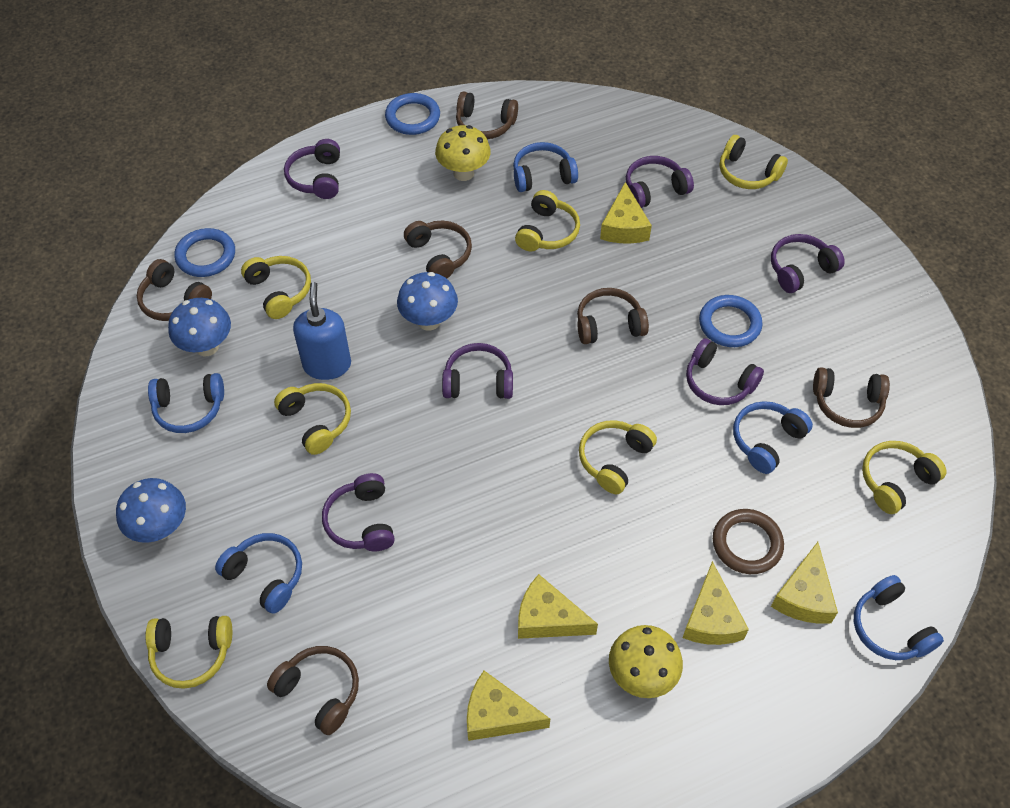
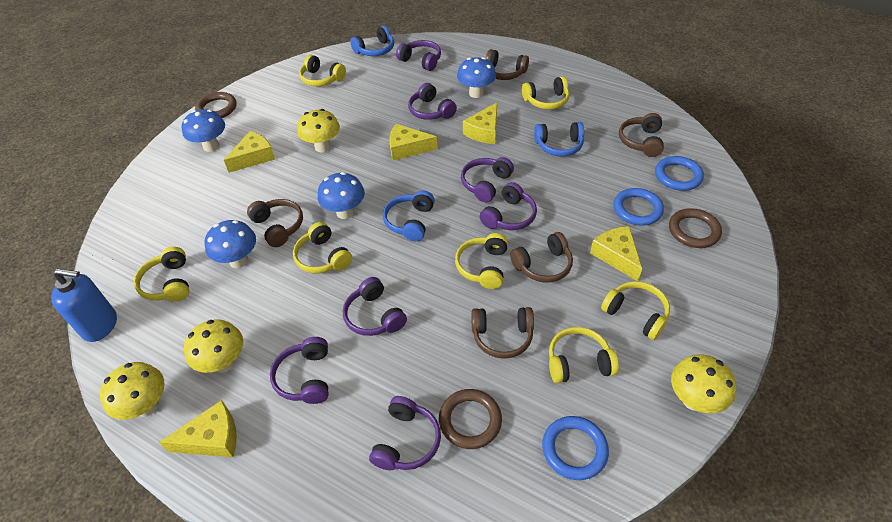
blue headphones: 5 -> 3
blue mushroom: 3 -> 4
brown headphones: 6 -> 5
brown ring: 1 -> 3
purple headphones: 6 -> 7
yellow mushroom: 2 -> 4

